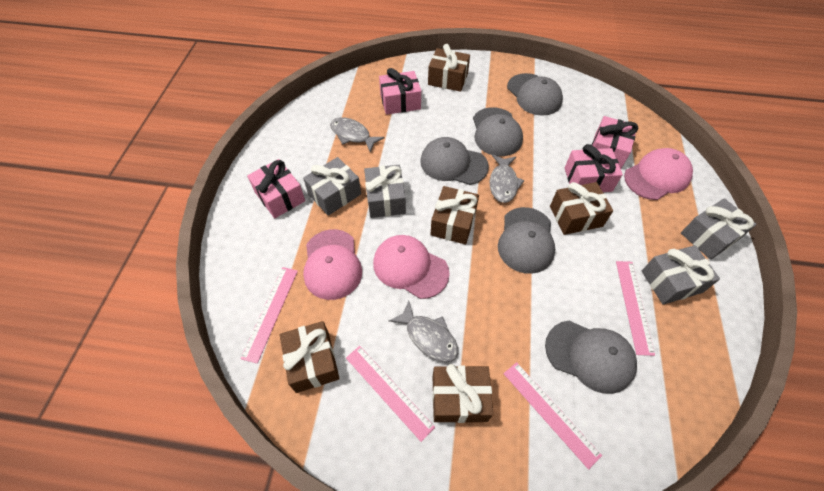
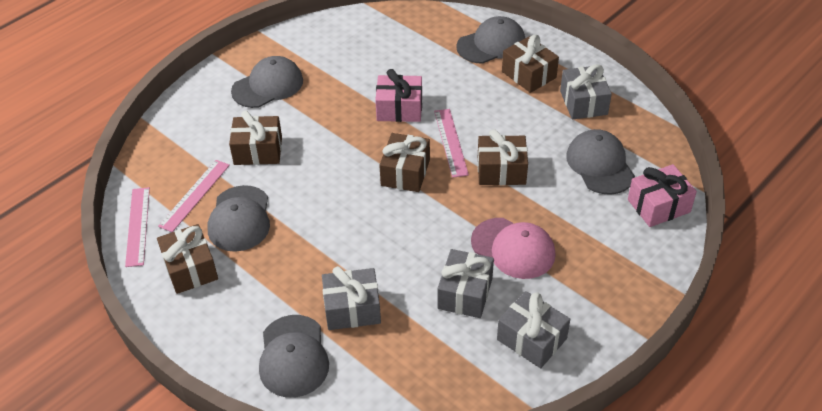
grey fish: 3 -> 0
pink cap: 3 -> 1
pink gift: 4 -> 2
pink ruler: 4 -> 3

